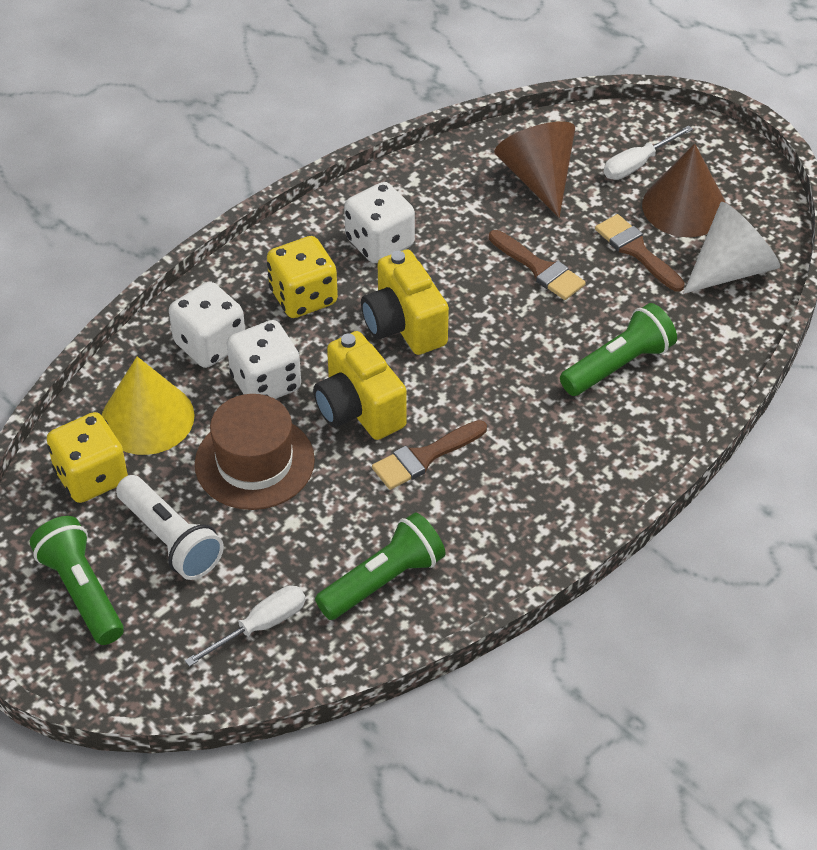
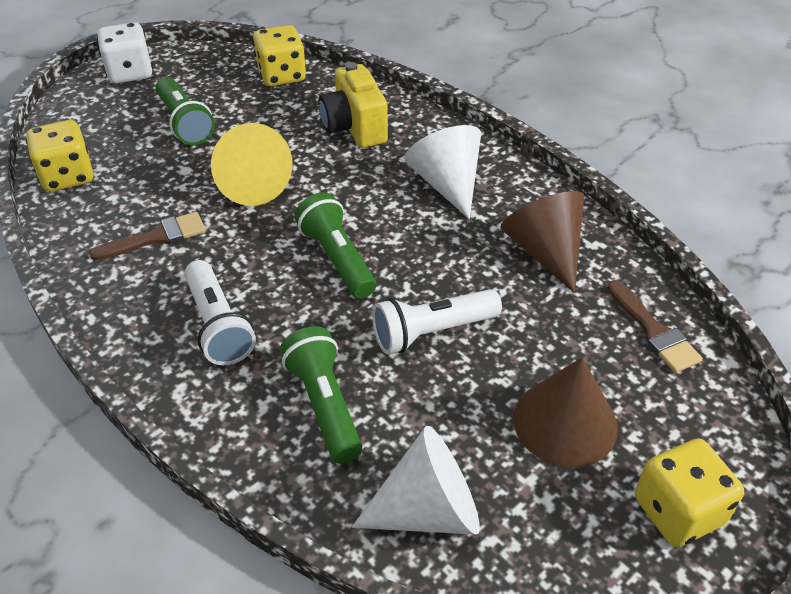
brown brush: 3 -> 2
brown hat: 1 -> 0
white cone: 1 -> 2
white dice: 3 -> 1
white flashlight: 1 -> 2
white screwdriver: 2 -> 0
yellow camera: 2 -> 1
yellow dice: 2 -> 3

